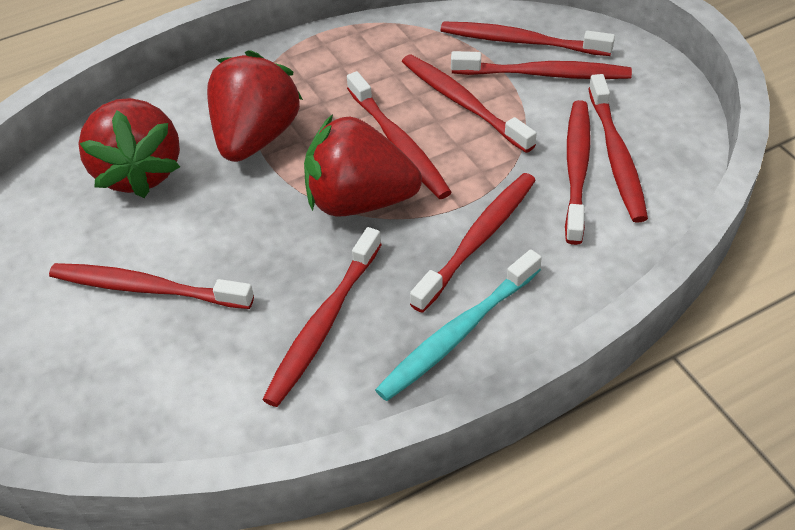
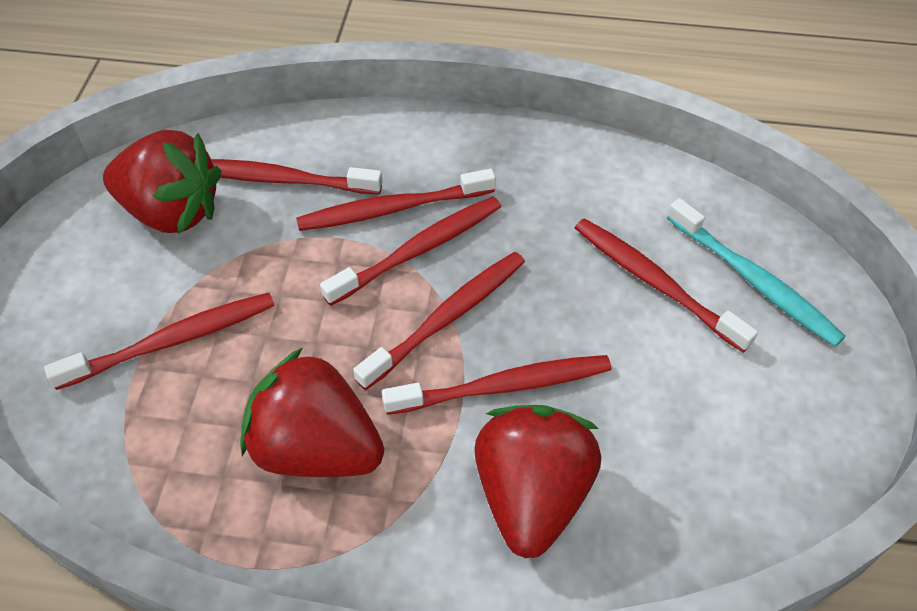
red toothbrush: 9 -> 7

